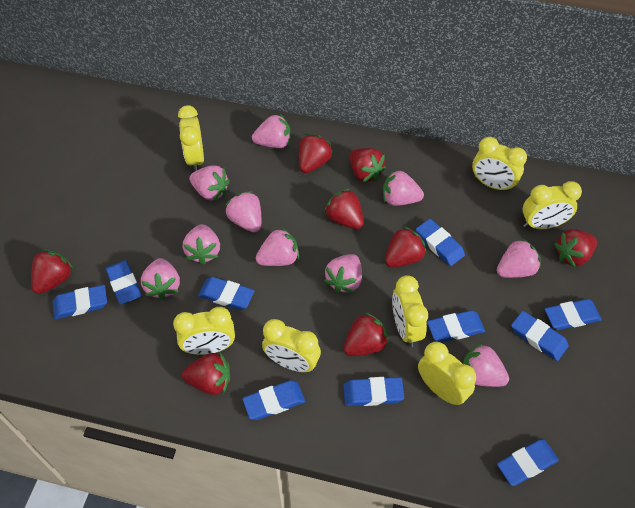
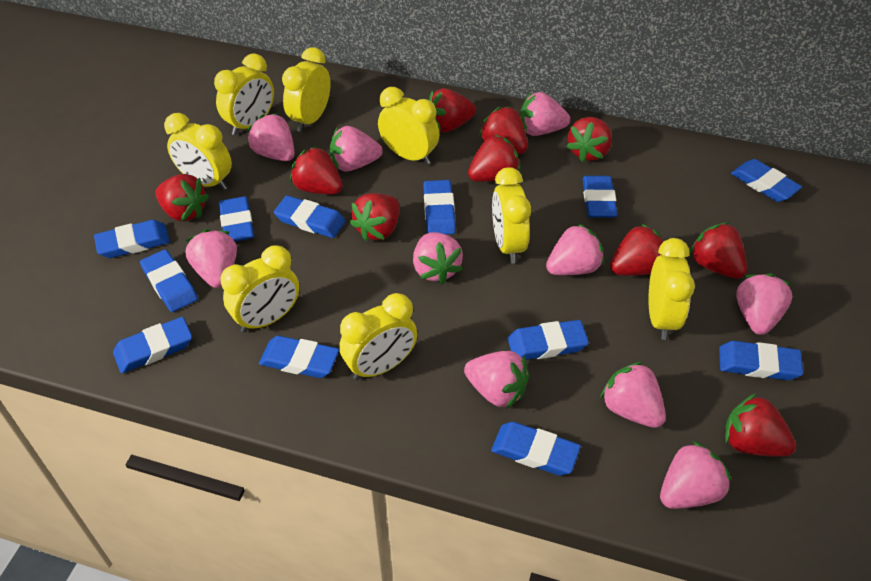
blue eraser: 10 -> 12
red strawberry: 8 -> 10
yellow clock: 7 -> 8

